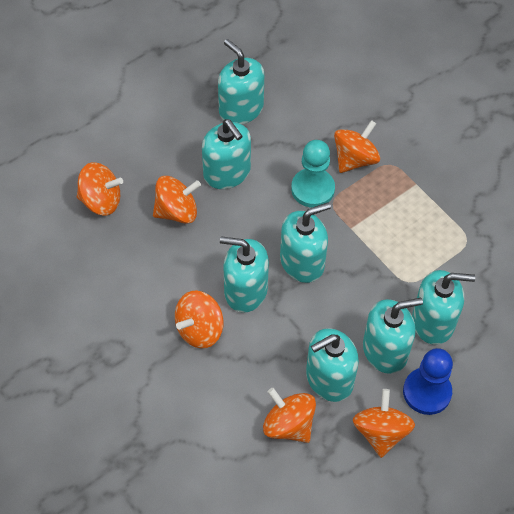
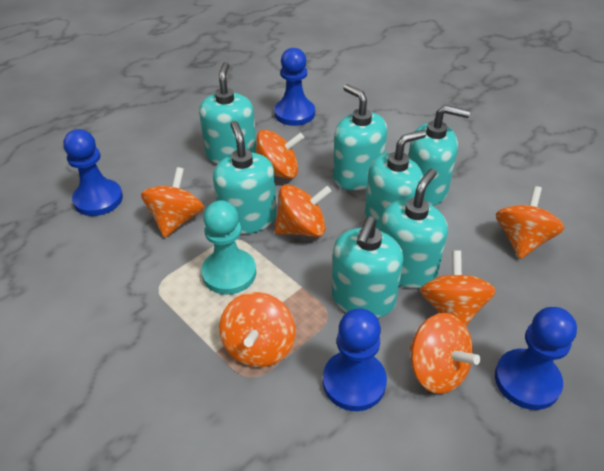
blue pawn: 1 -> 4
orange spinning top: 6 -> 7

